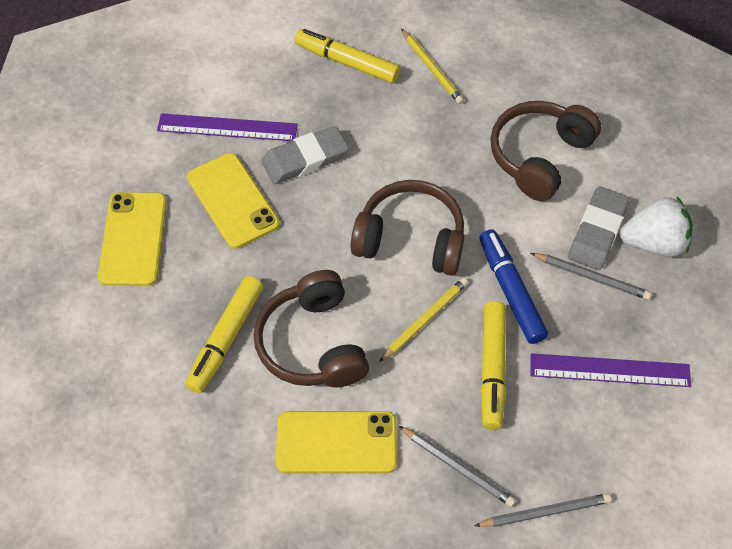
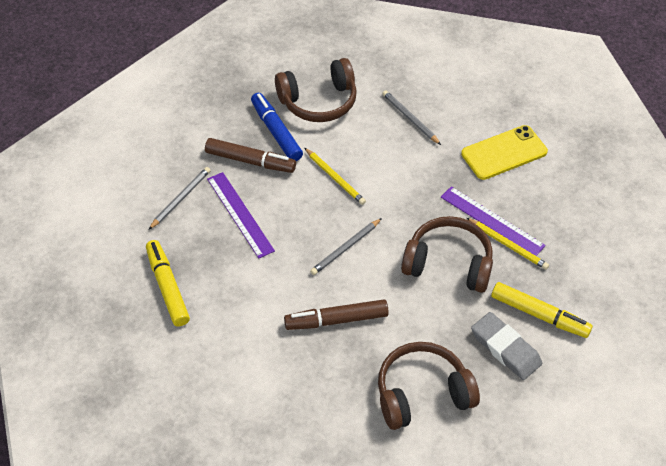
brown marker: 0 -> 2
grey eraser: 2 -> 1
white strawberry: 1 -> 0
yellow marker: 3 -> 2
yellow phone: 3 -> 1

